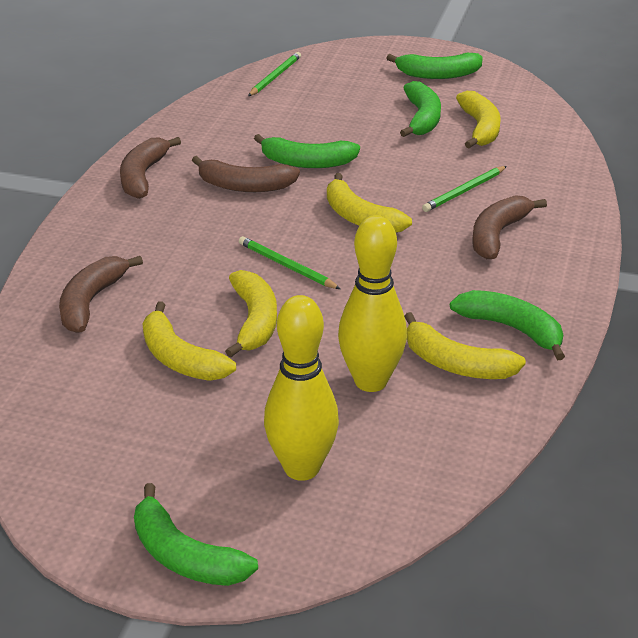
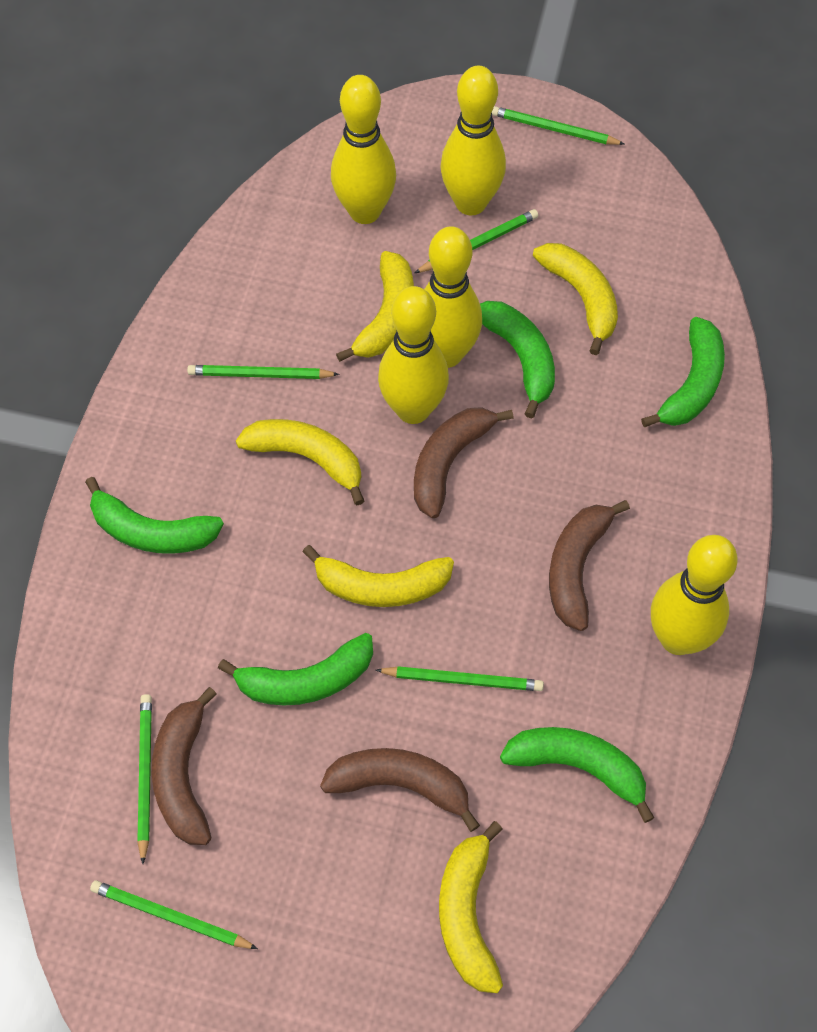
green pencil: 3 -> 6
yellow bowling pin: 2 -> 5

